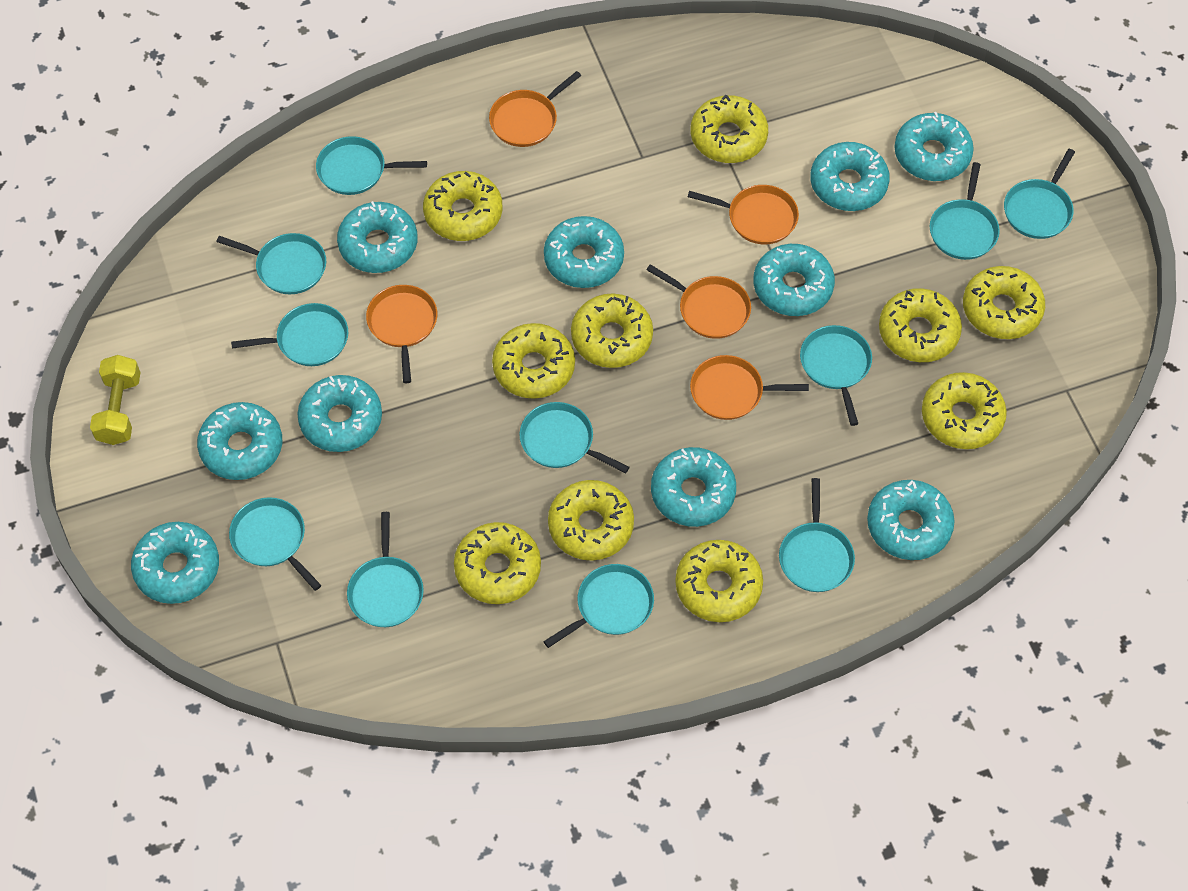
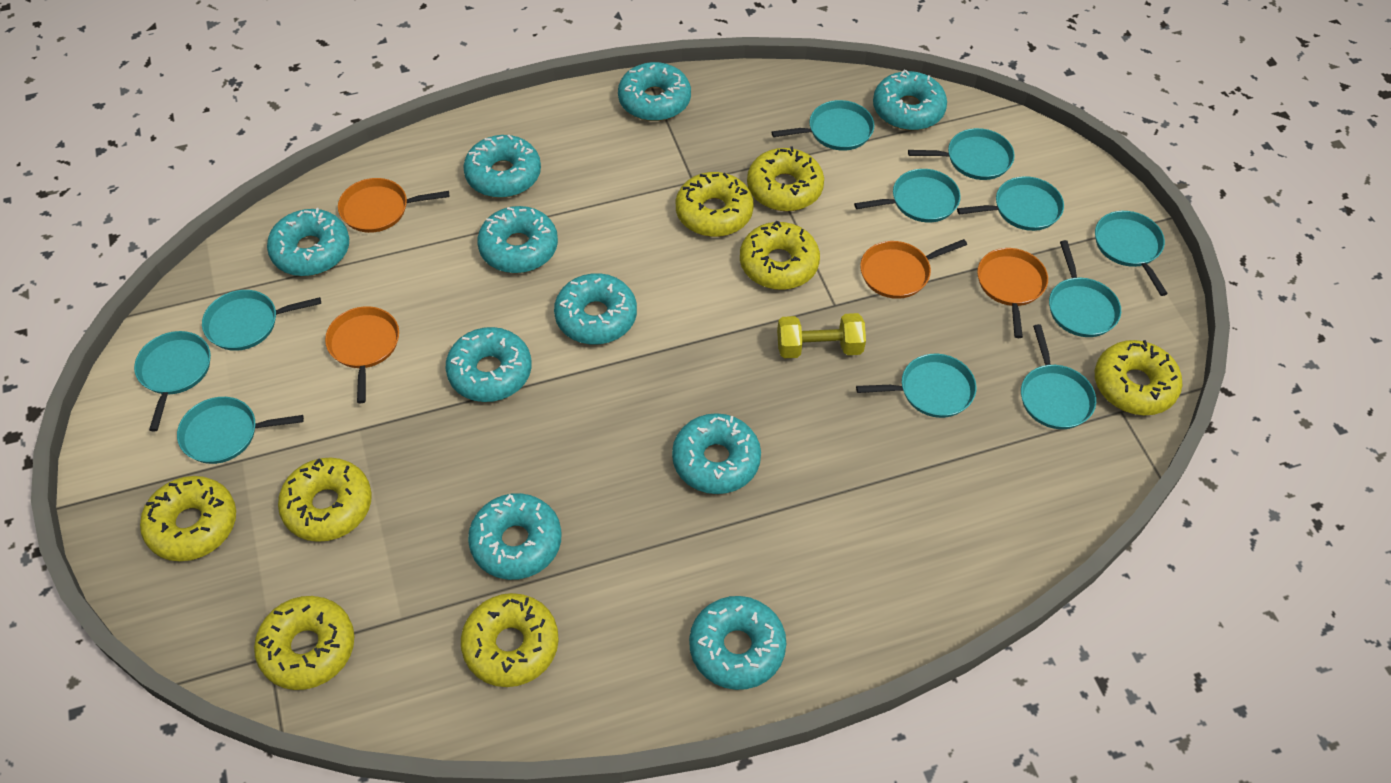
orange pan: 5 -> 4
yellow donut: 10 -> 8

